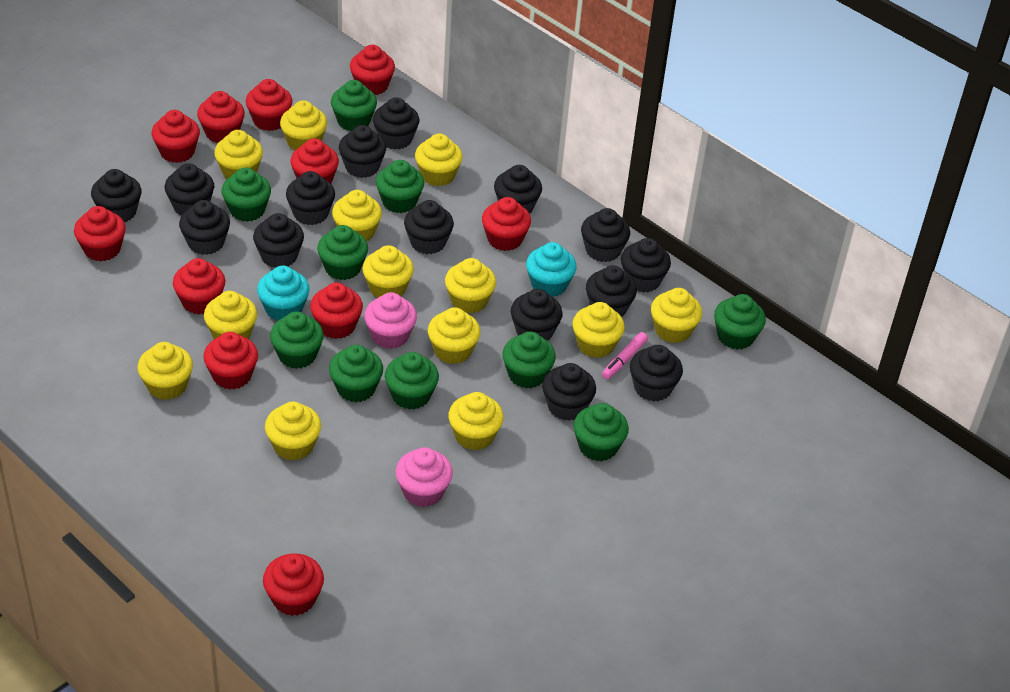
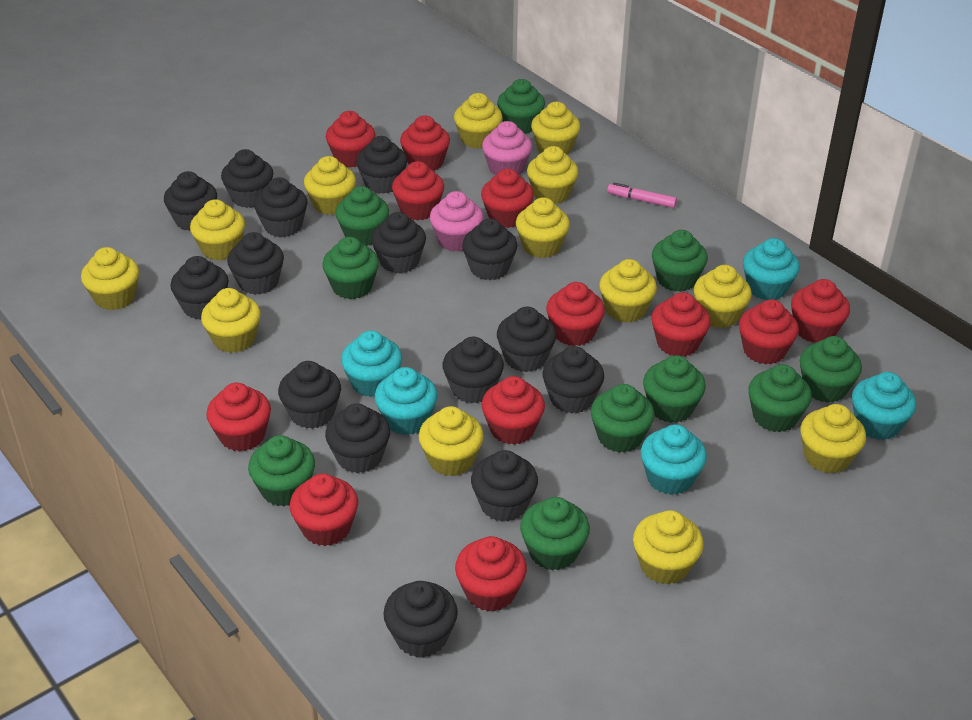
red cupcake: 11 -> 12
turquoise cupcake: 2 -> 5

